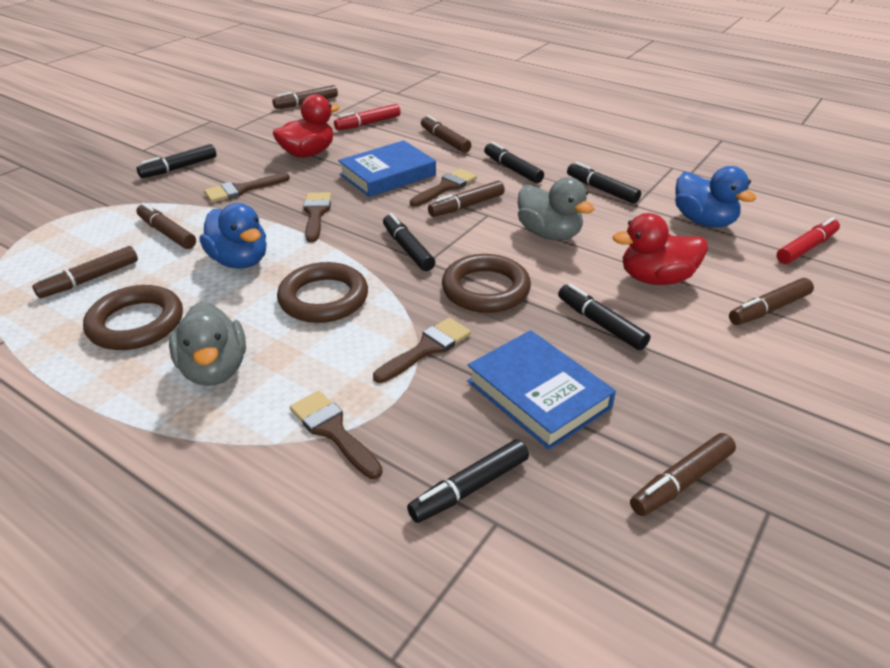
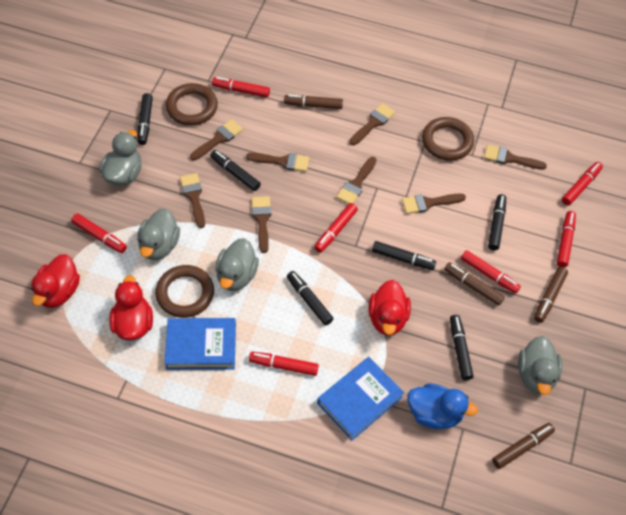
blue duck: 2 -> 1
brown brush: 5 -> 8
brown marker: 7 -> 4
grey duck: 2 -> 4
red duck: 2 -> 3
red marker: 2 -> 7

